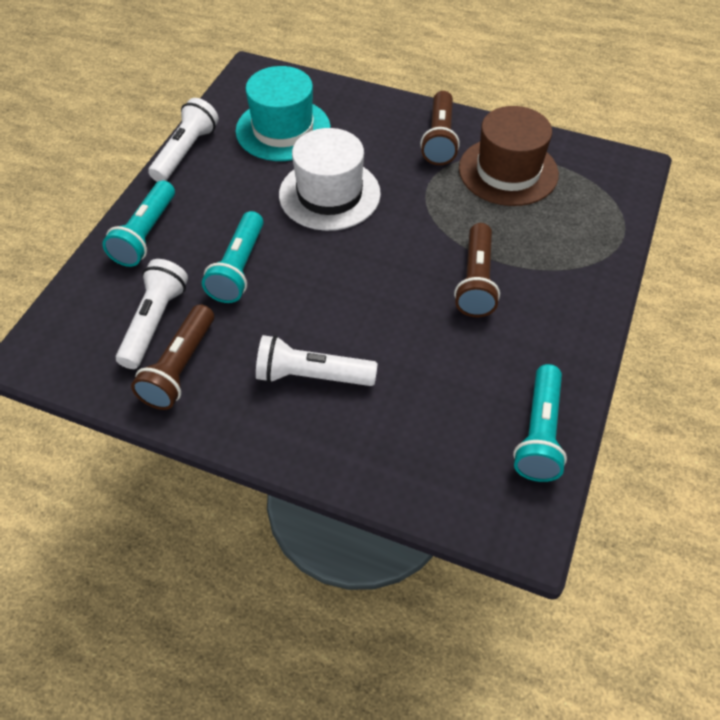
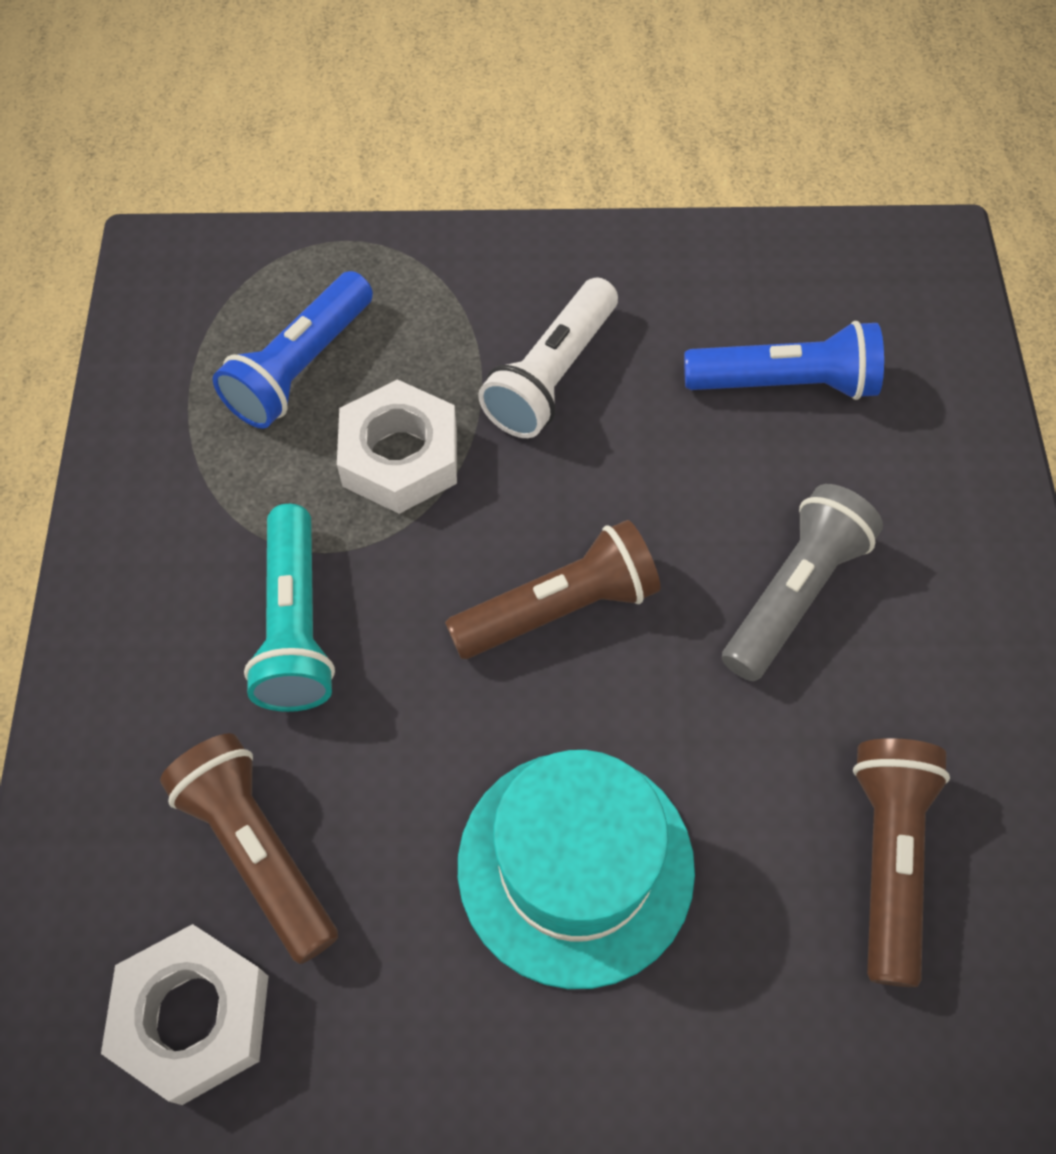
blue flashlight: 0 -> 2
brown hat: 1 -> 0
grey flashlight: 0 -> 1
turquoise flashlight: 3 -> 1
white flashlight: 3 -> 1
white hat: 1 -> 0
white nut: 0 -> 2

